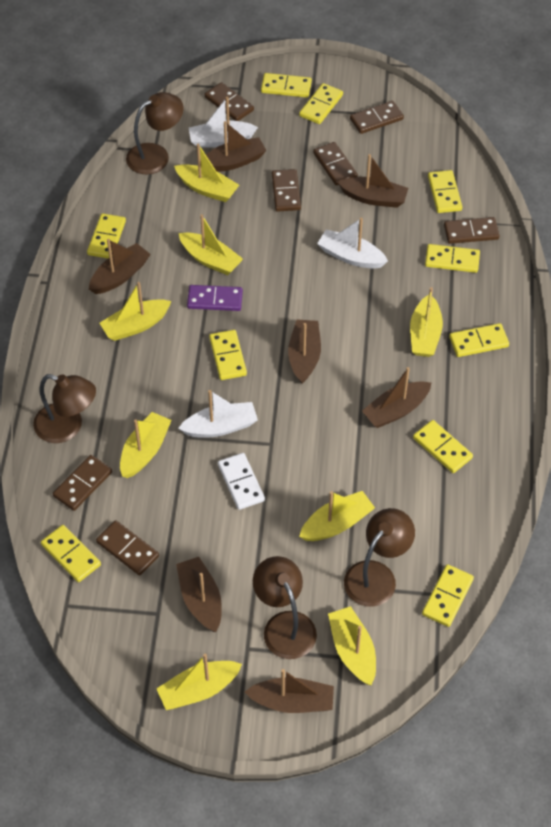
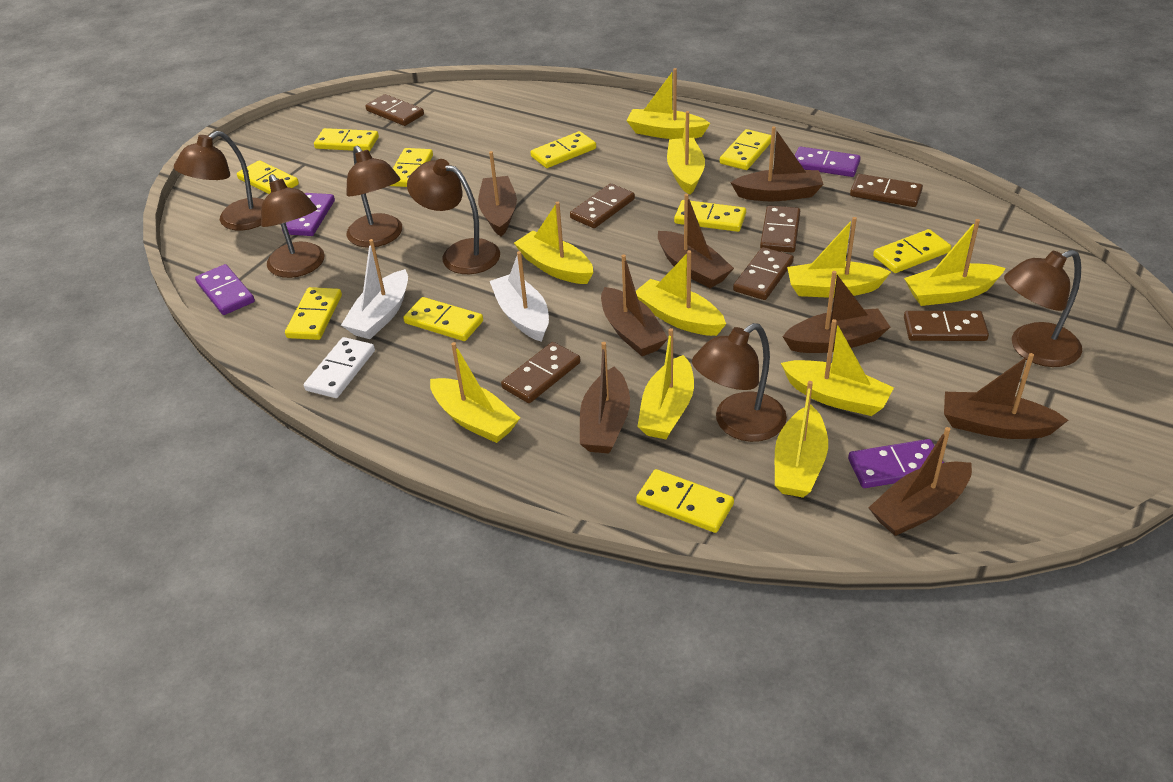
brown boat: 7 -> 8
brown lamp: 4 -> 6
purple domino: 1 -> 4
white boat: 3 -> 2
yellow boat: 8 -> 10

